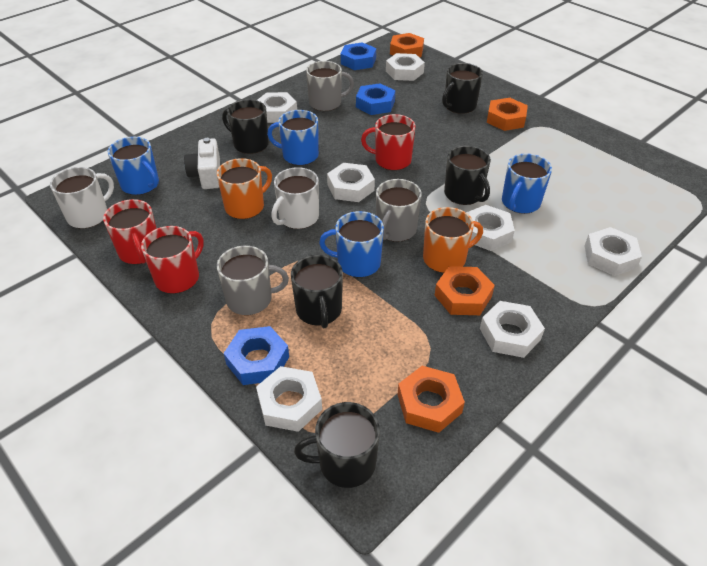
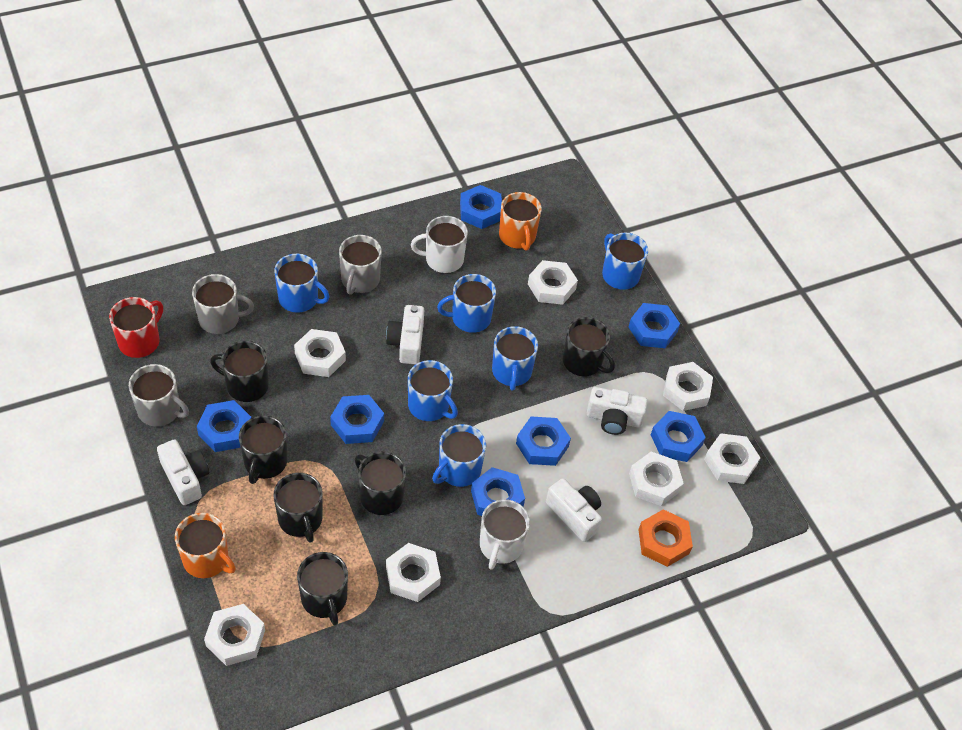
black mug: 5 -> 6
blue mug: 4 -> 6
blue nut: 3 -> 7
orange nut: 4 -> 1
red mug: 3 -> 1
white camera: 1 -> 4

